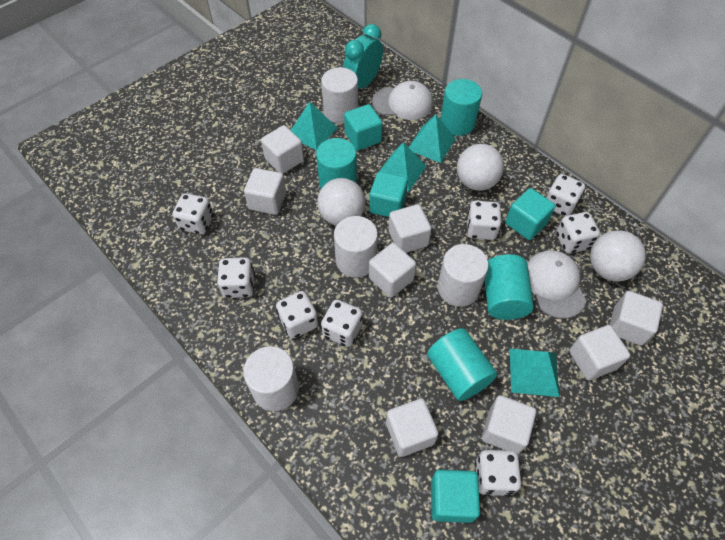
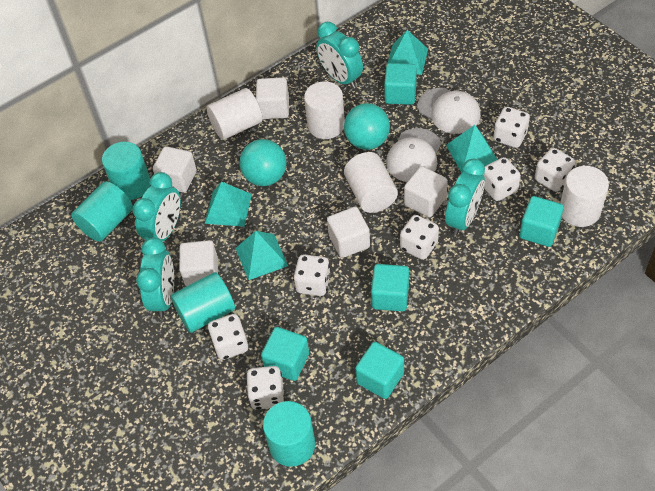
turquoise ball: 0 -> 2
turquoise clock: 1 -> 4
turquoise cube: 4 -> 5
white ball: 3 -> 0
white cube: 8 -> 5
white dice: 8 -> 7

